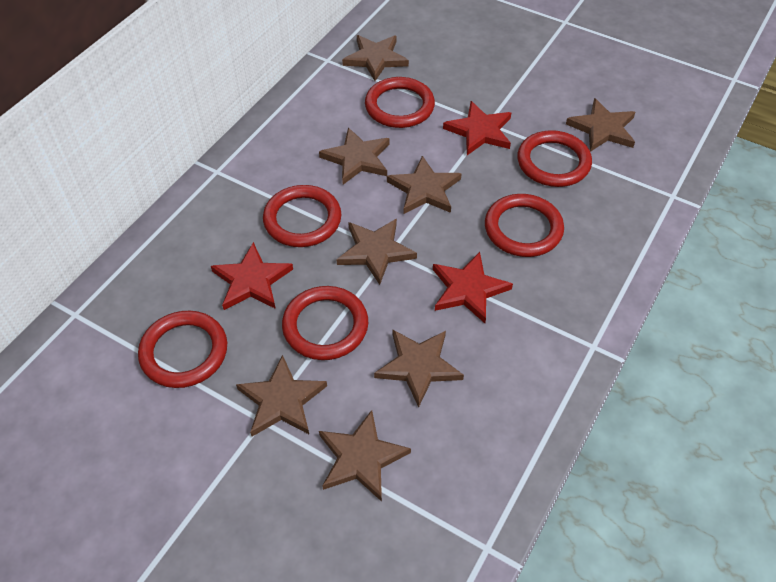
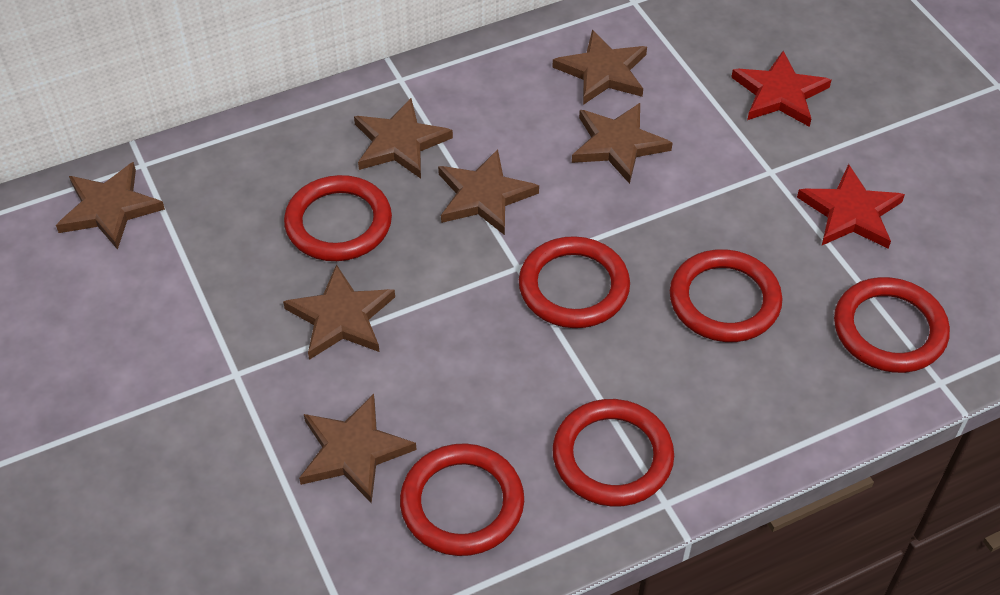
brown star: 8 -> 7
red star: 3 -> 2

